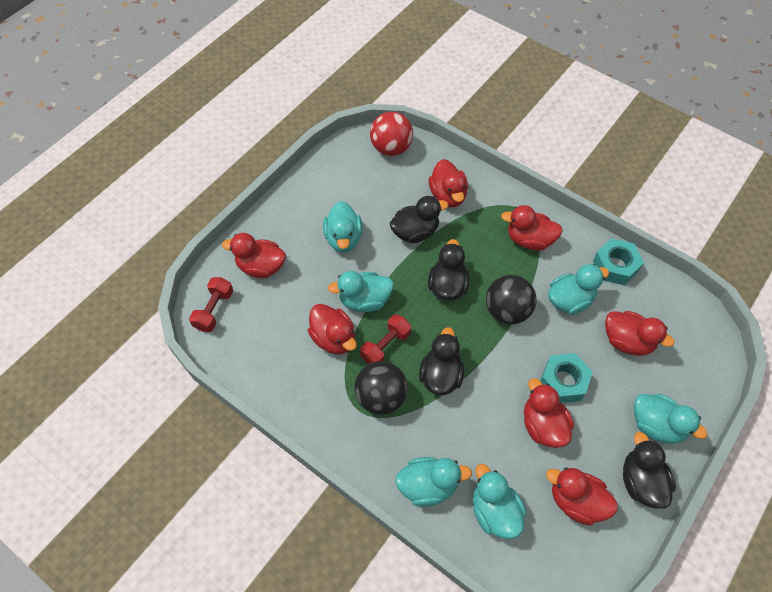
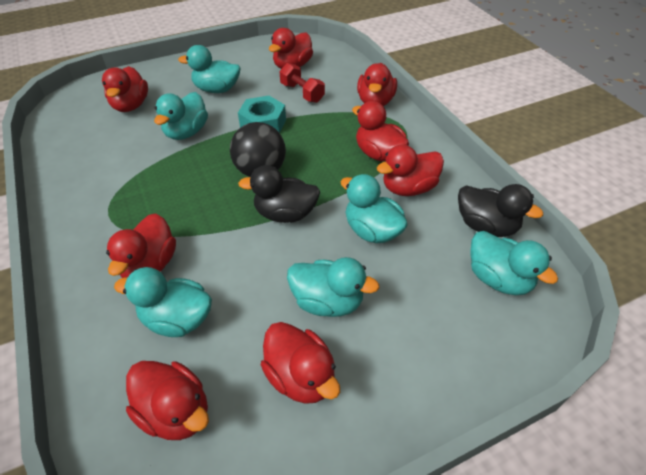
black ball: 2 -> 1
black duck: 4 -> 2
red ball: 1 -> 0
red duck: 7 -> 8
red dumbbell: 2 -> 1
turquoise nut: 2 -> 1

